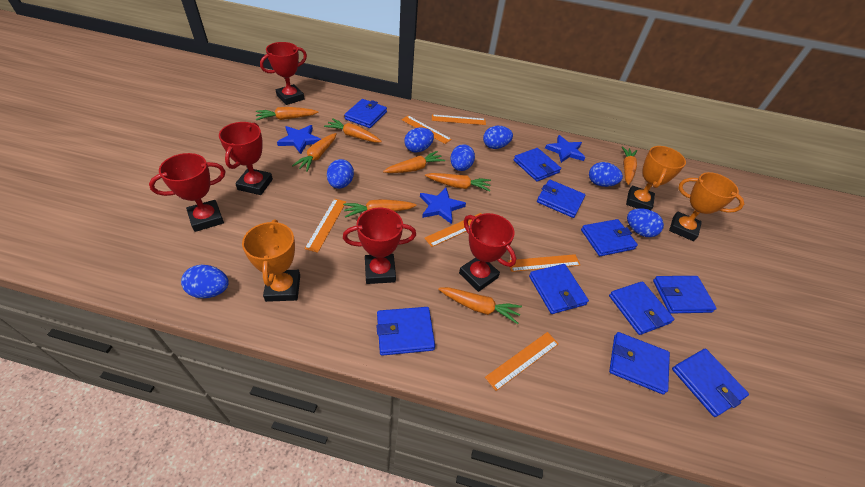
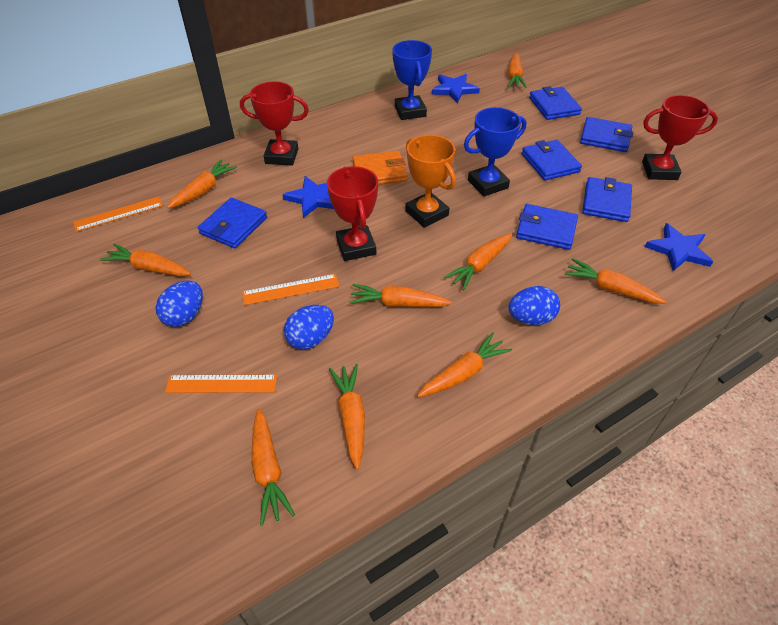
blue egg: 7 -> 3
blue trophy: 0 -> 2
blue wallet: 10 -> 6
orange carrot: 8 -> 9
orange ruler: 6 -> 3
orange trophy: 3 -> 1
orange wallet: 0 -> 1
red trophy: 5 -> 3

